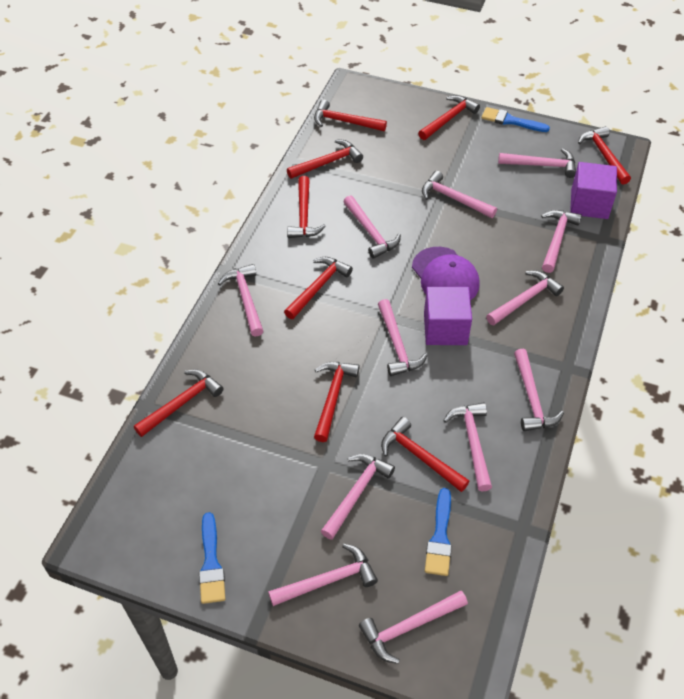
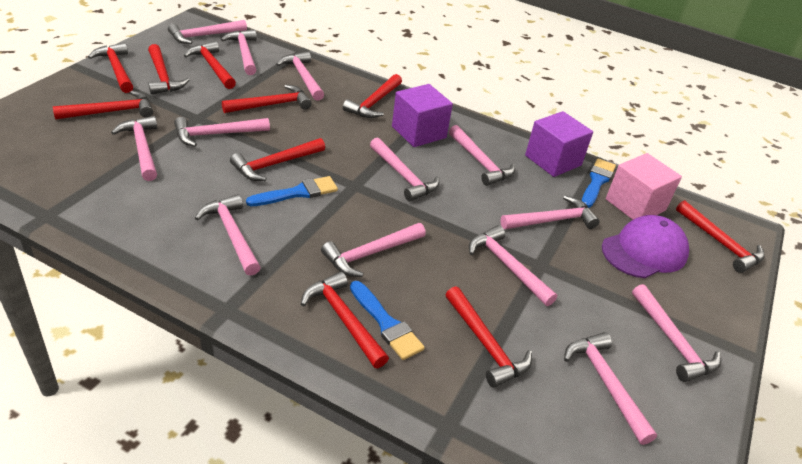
pink cube: 0 -> 1
pink hammer: 12 -> 13
red hammer: 9 -> 10

